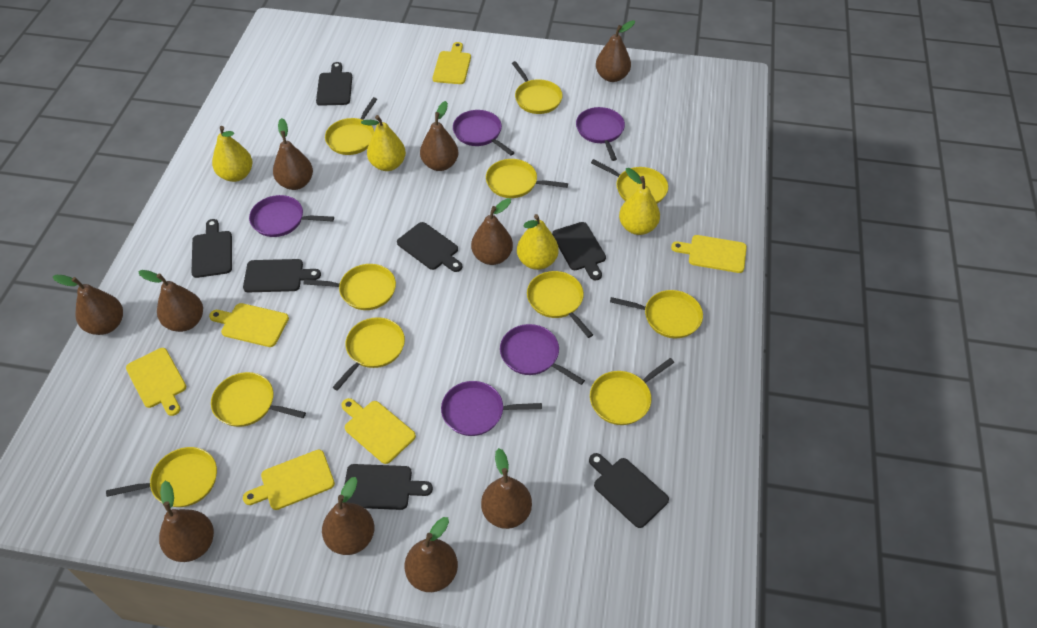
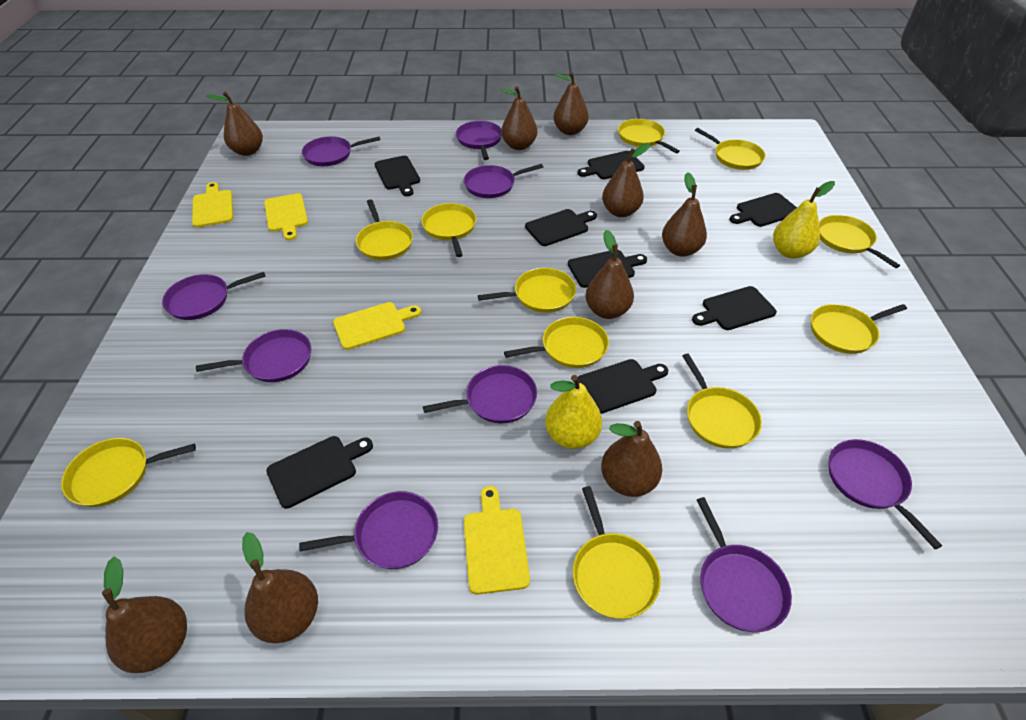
black cutting board: 7 -> 8
brown pear: 10 -> 9
purple pan: 5 -> 9
yellow cutting board: 6 -> 4
yellow pear: 4 -> 2

